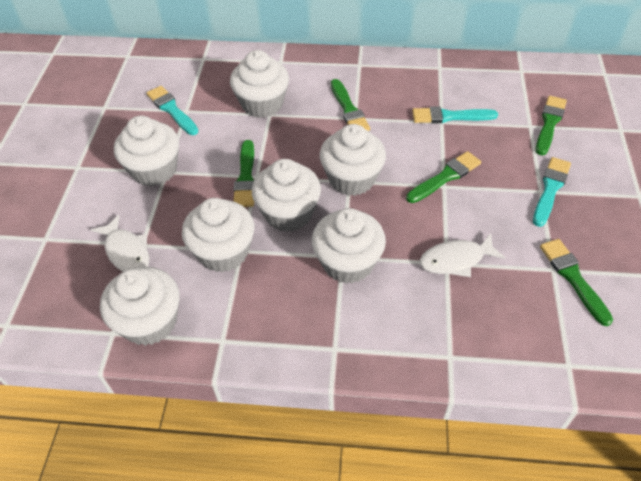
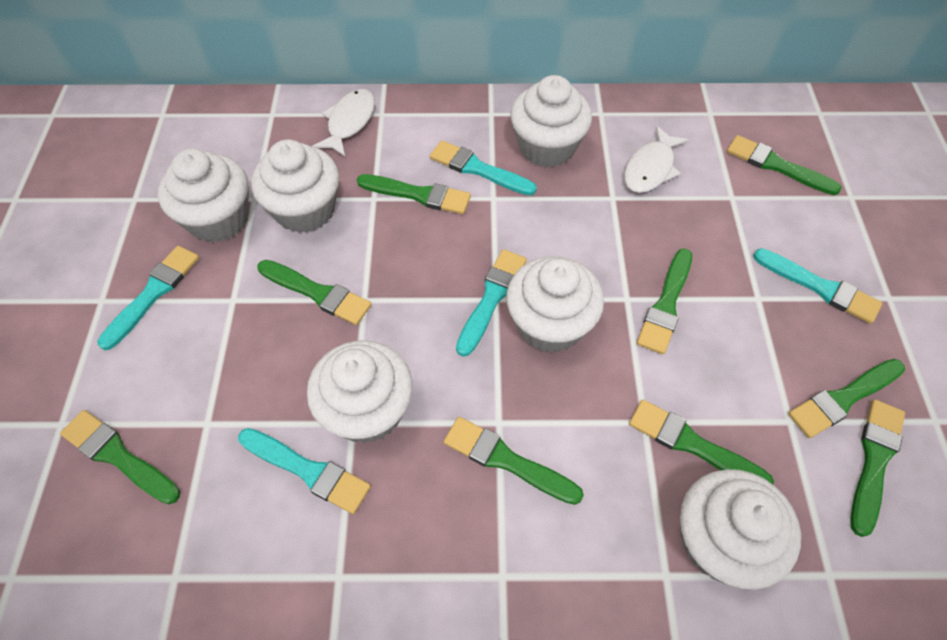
green brush: 5 -> 9
turquoise brush: 3 -> 5
white cupcake: 7 -> 6

